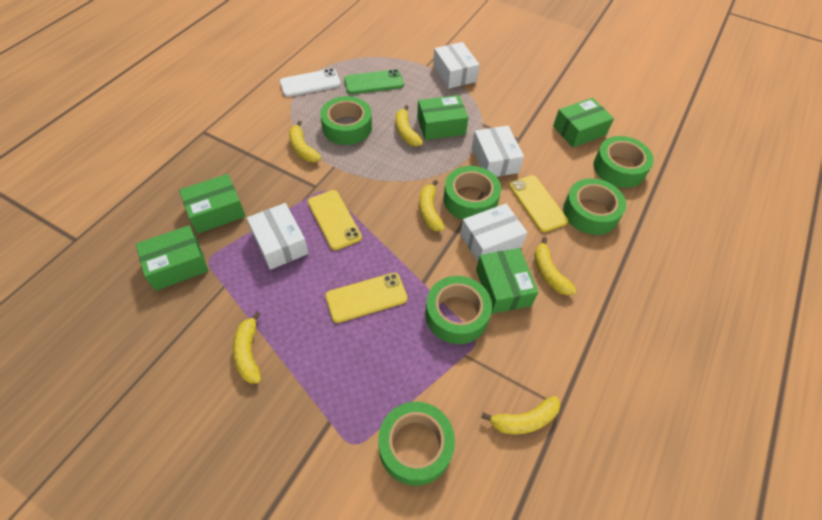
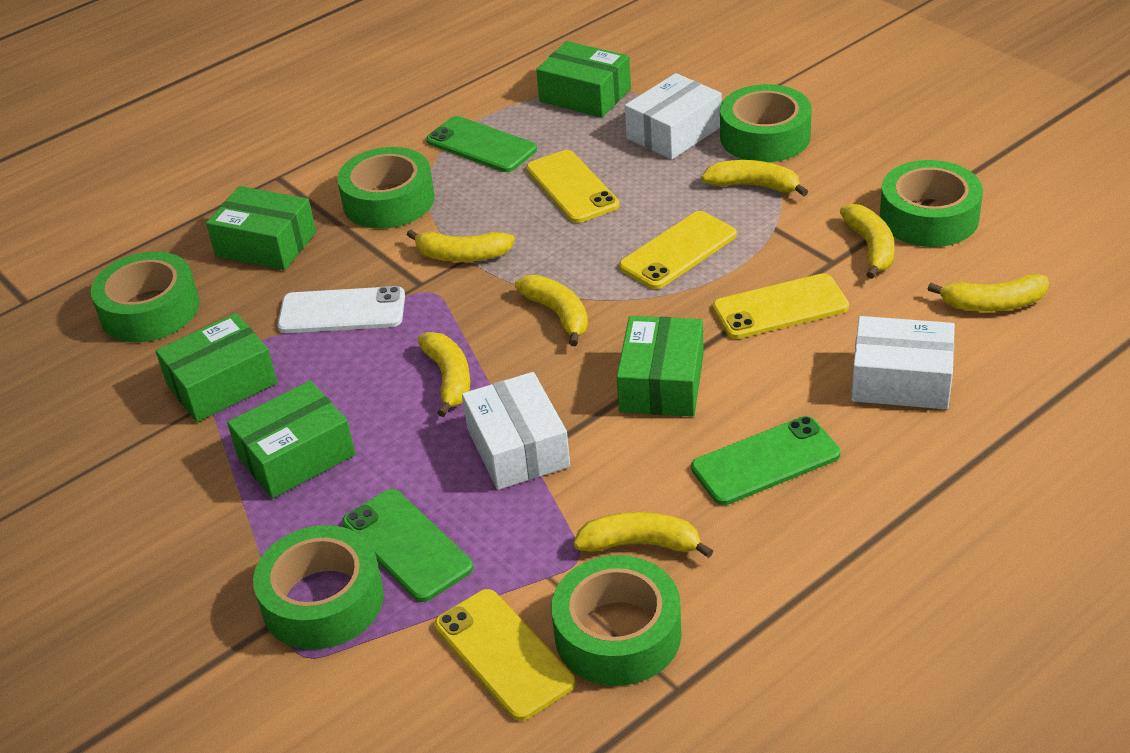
green phone: 1 -> 3
white box: 4 -> 3
yellow banana: 6 -> 7
yellow phone: 3 -> 4

